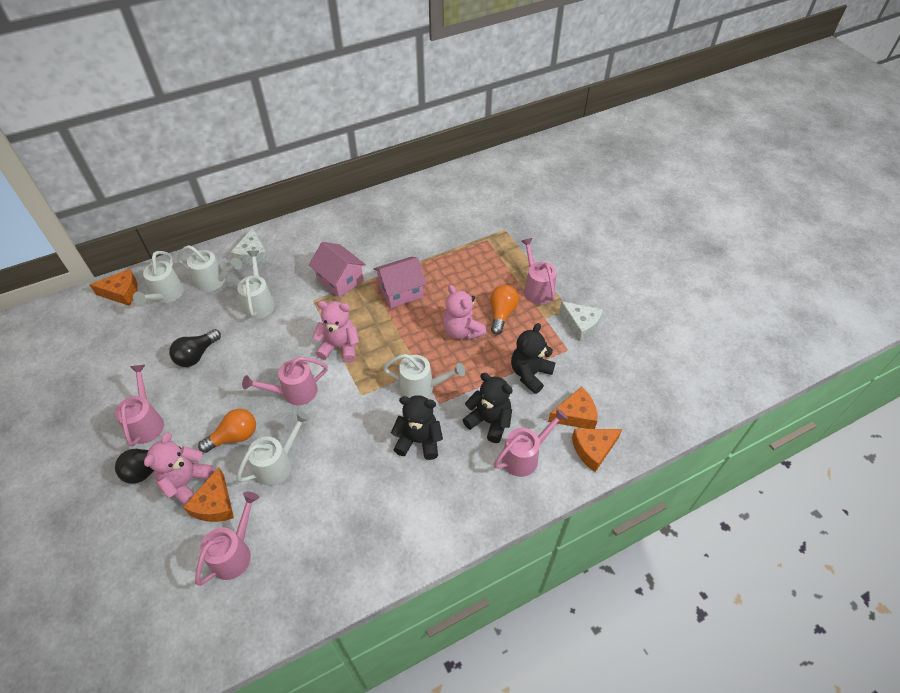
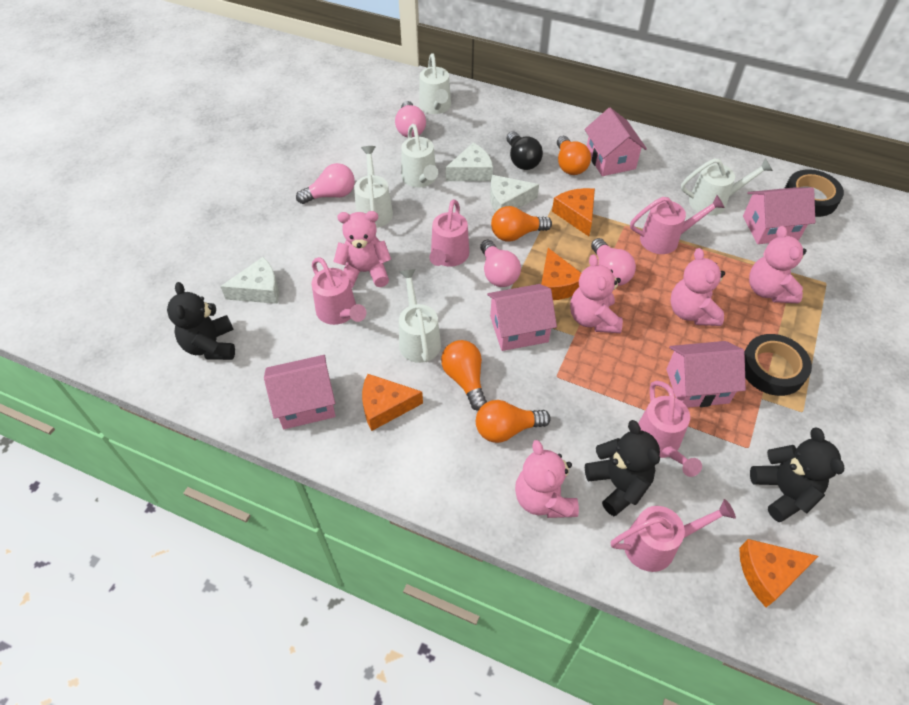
black light bulb: 2 -> 1
black tape: 0 -> 2
orange light bulb: 2 -> 4
pink house: 2 -> 5
pink light bulb: 0 -> 4
pink teddy bear: 3 -> 5
white cheese: 2 -> 3

